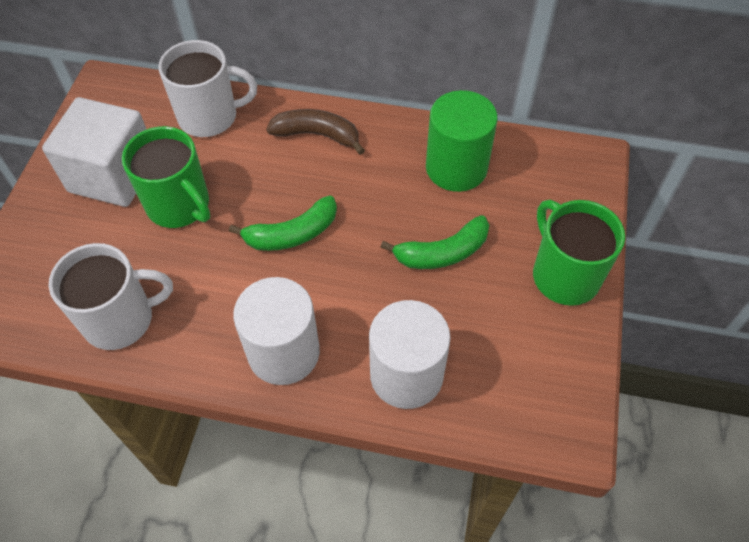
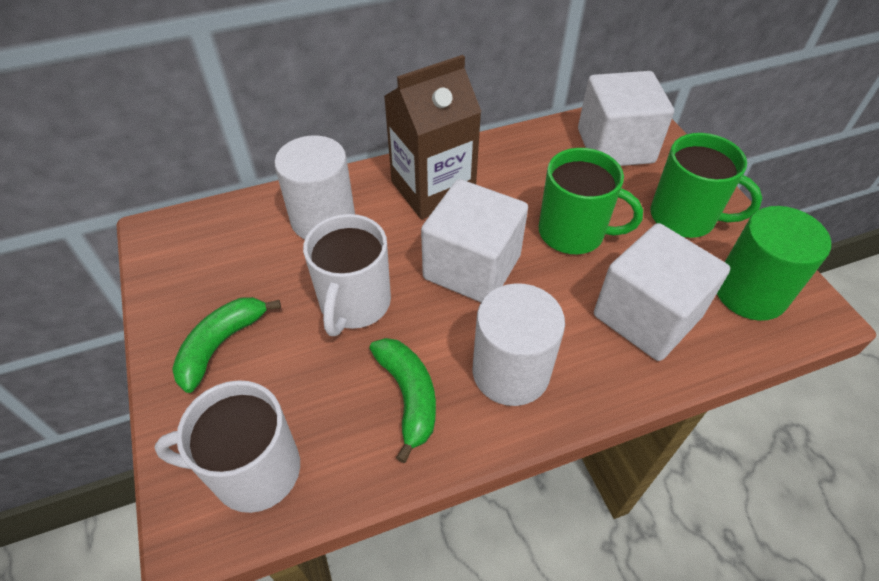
brown banana: 1 -> 0
brown carton: 0 -> 1
white cube: 1 -> 3

